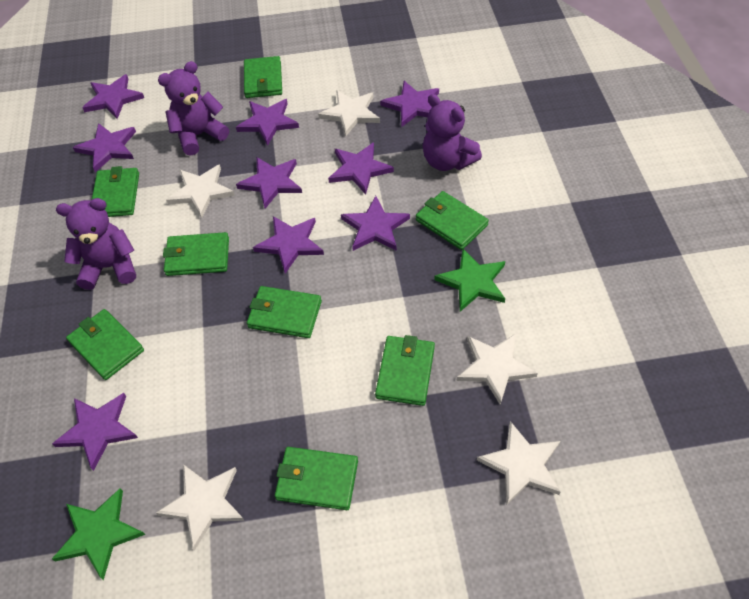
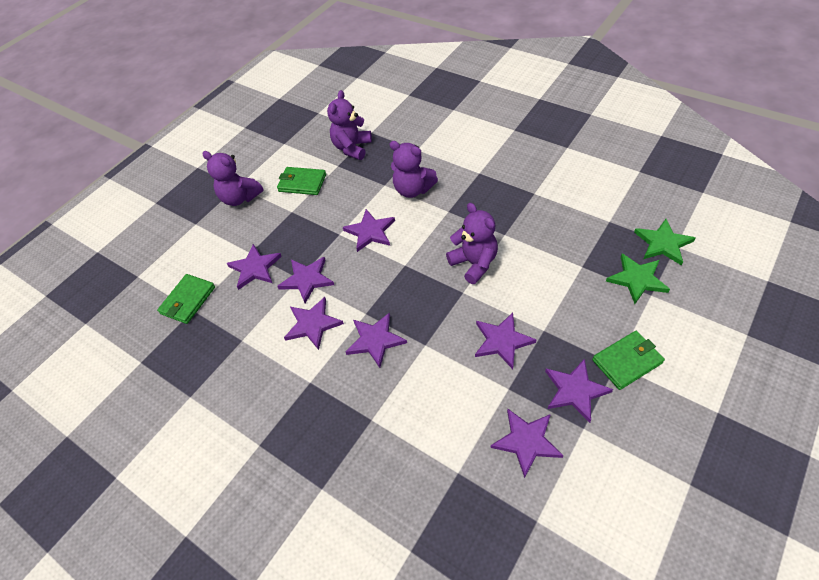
green wallet: 8 -> 3
purple star: 9 -> 8
purple teddy bear: 3 -> 4
white star: 5 -> 0

